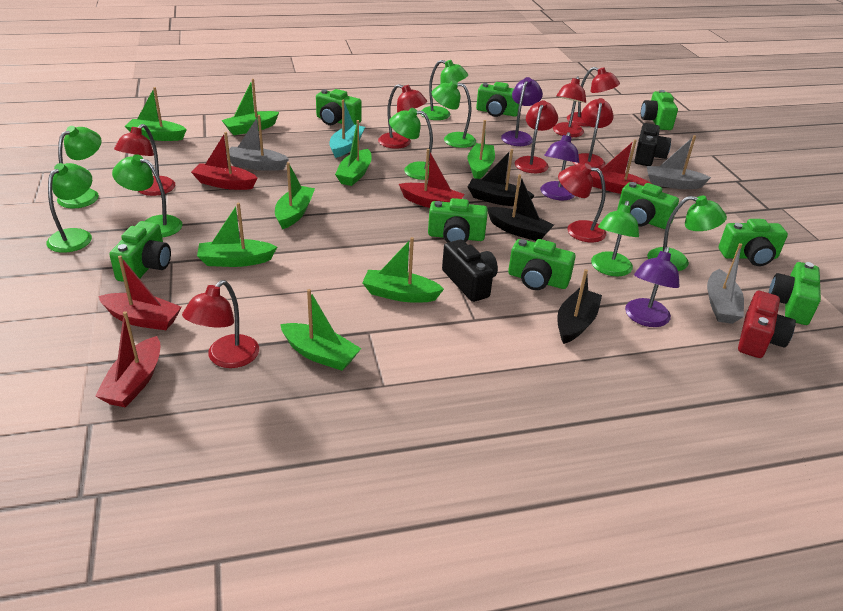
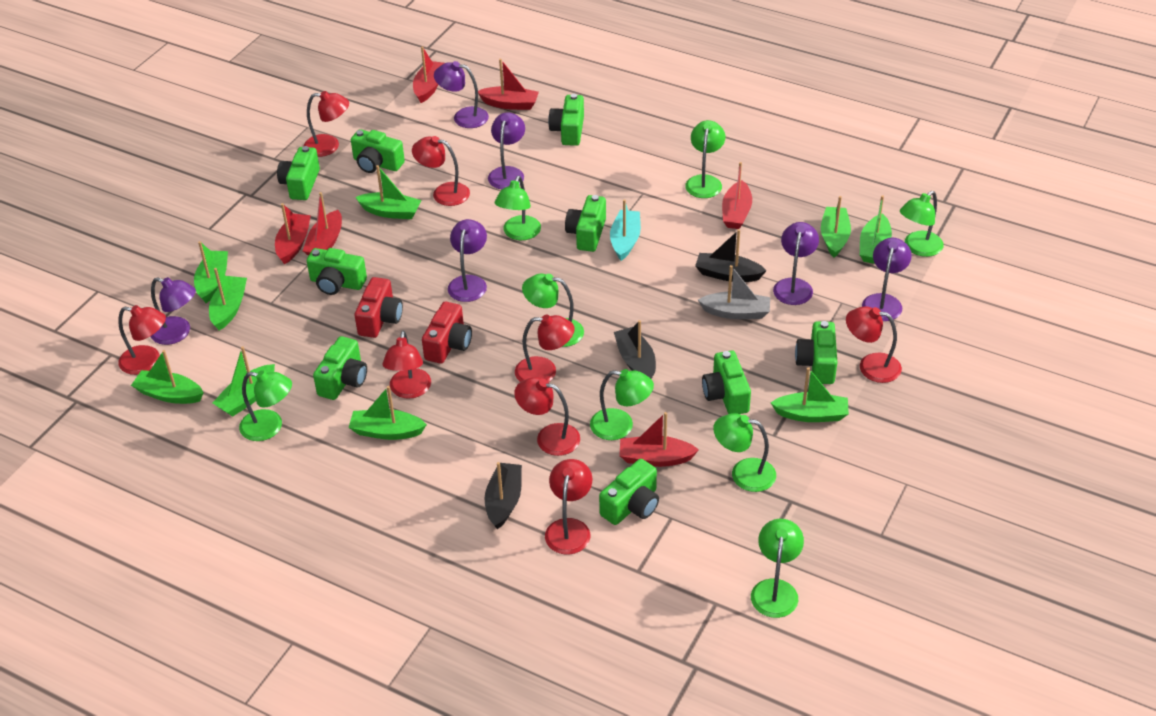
black camera: 2 -> 0
green boat: 8 -> 9
grey boat: 3 -> 1
purple lamp: 3 -> 6
red boat: 5 -> 6
red camera: 1 -> 2

